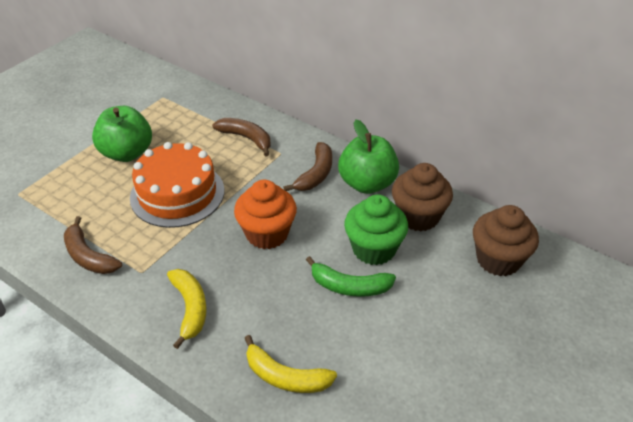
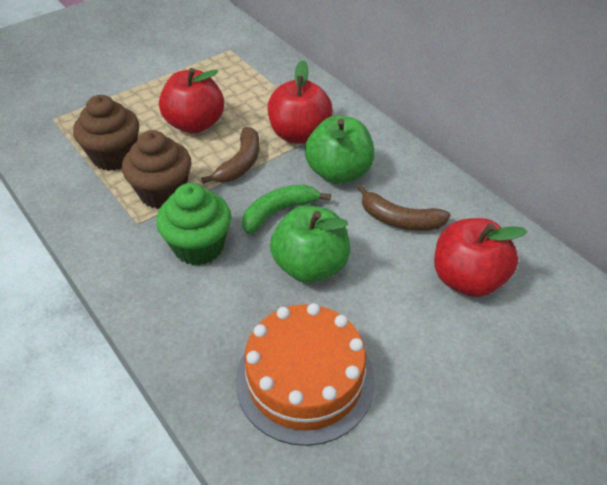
brown banana: 3 -> 2
orange cupcake: 1 -> 0
red apple: 0 -> 3
yellow banana: 2 -> 0

